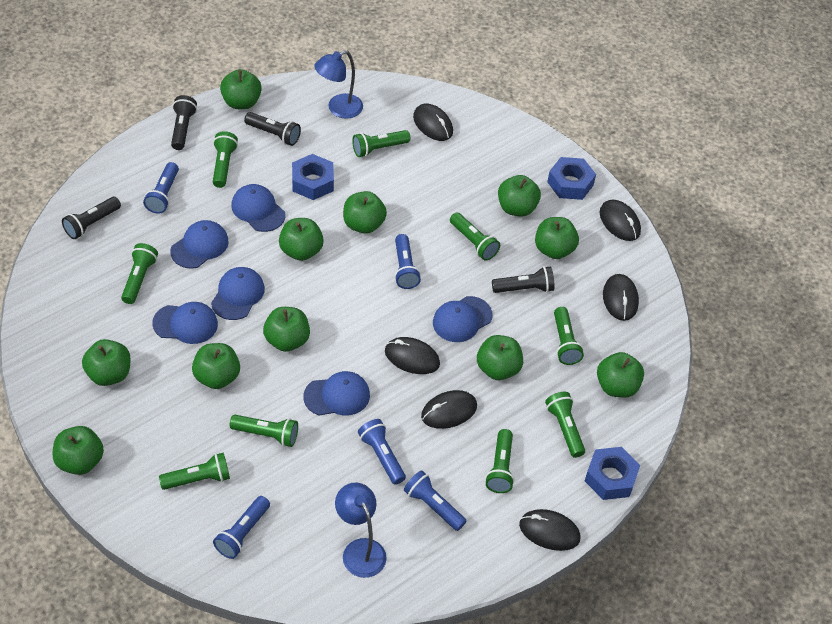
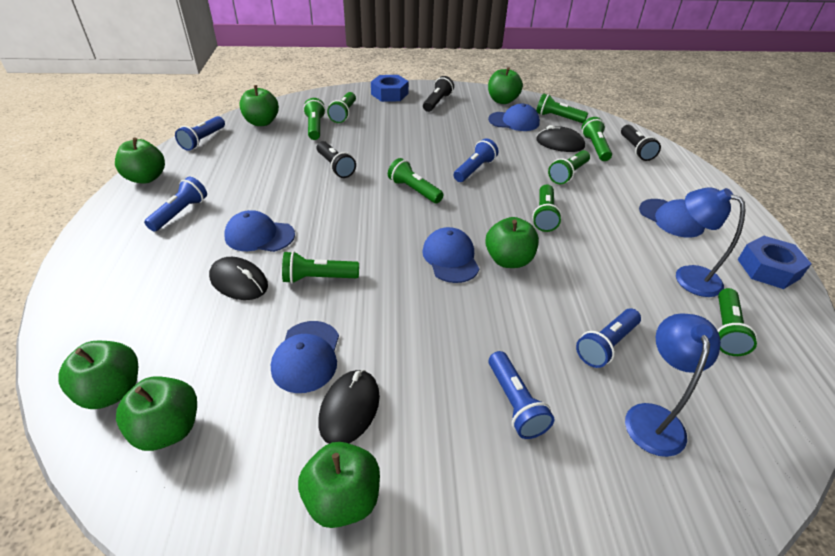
black flashlight: 4 -> 3
black mouse: 6 -> 3
blue cap: 6 -> 5
blue nut: 3 -> 2
green apple: 11 -> 7

